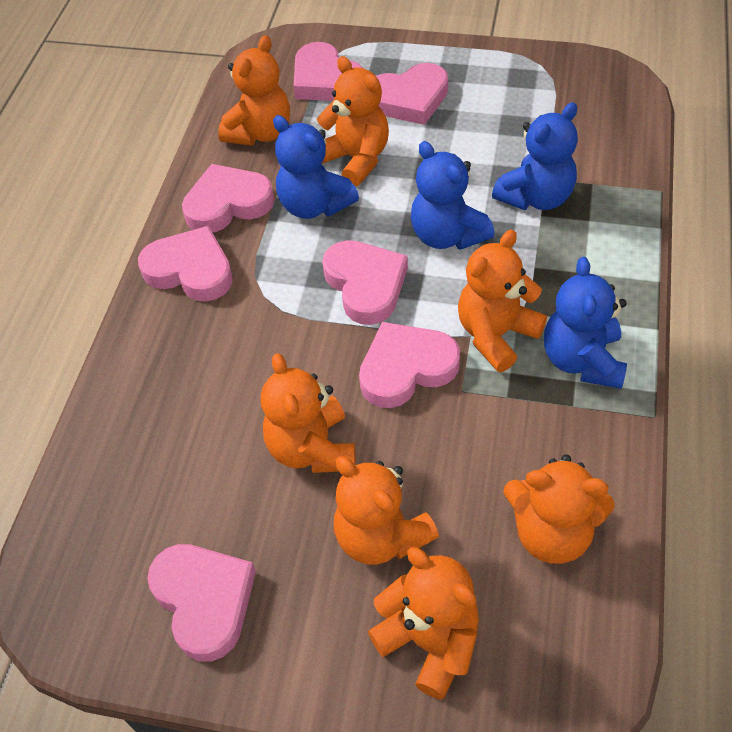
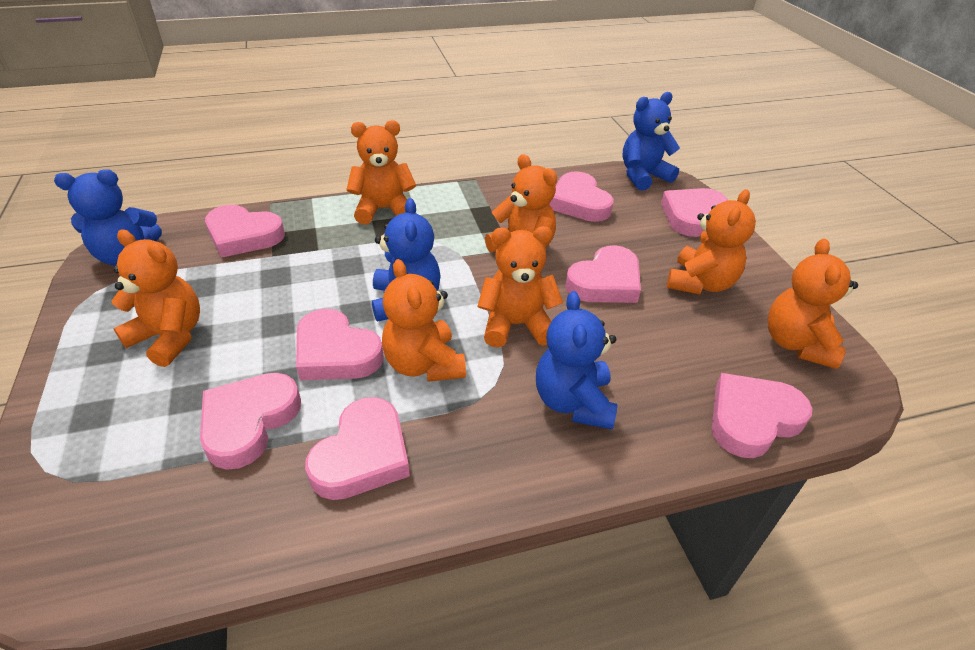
pink heart: 7 -> 8

